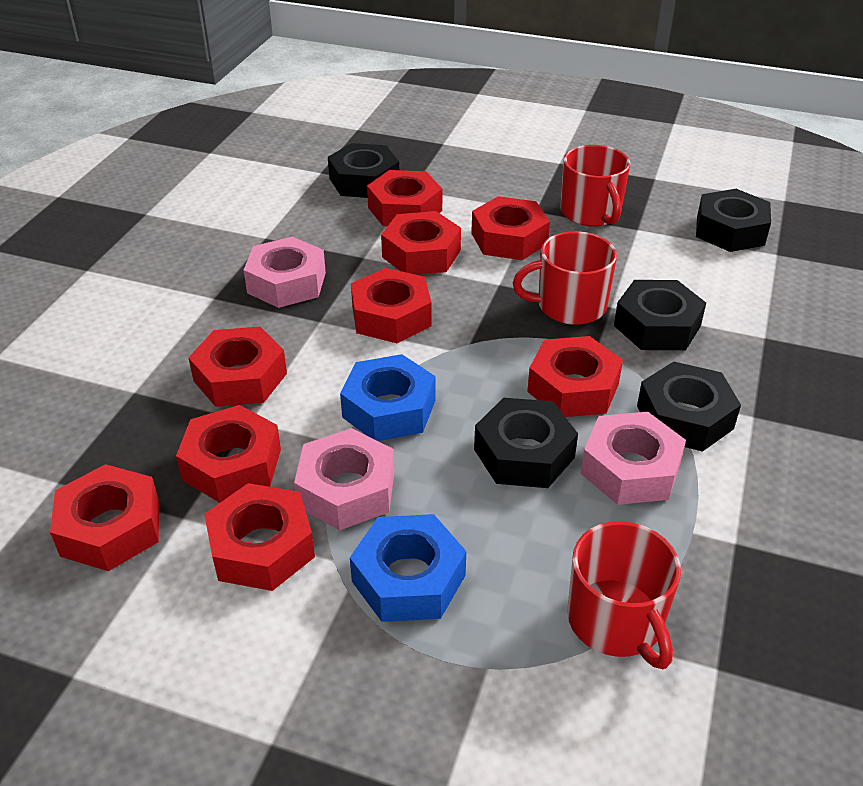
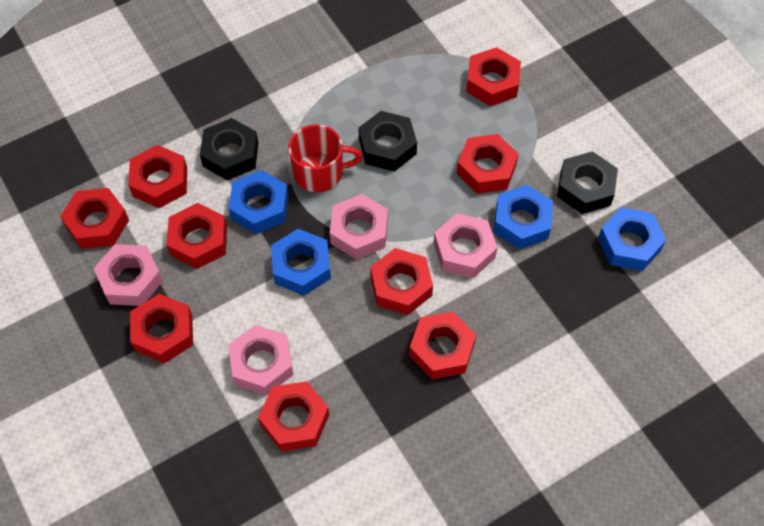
black nut: 5 -> 3
blue nut: 2 -> 4
pink nut: 3 -> 4
red mug: 3 -> 1

